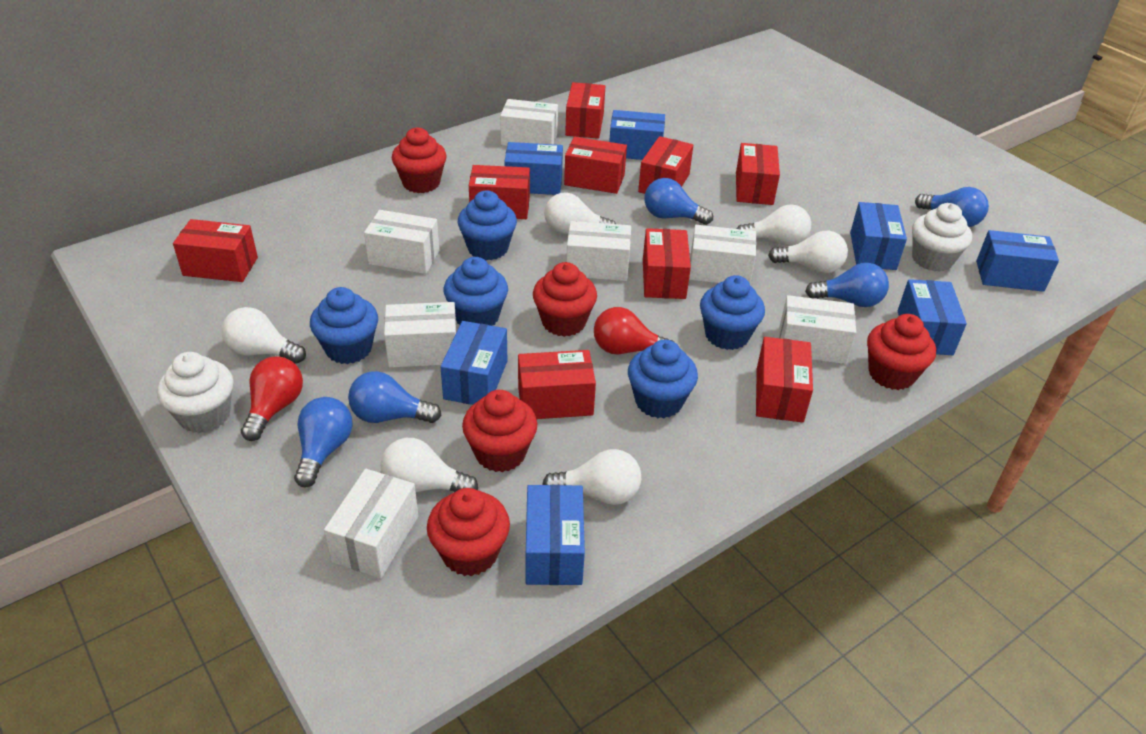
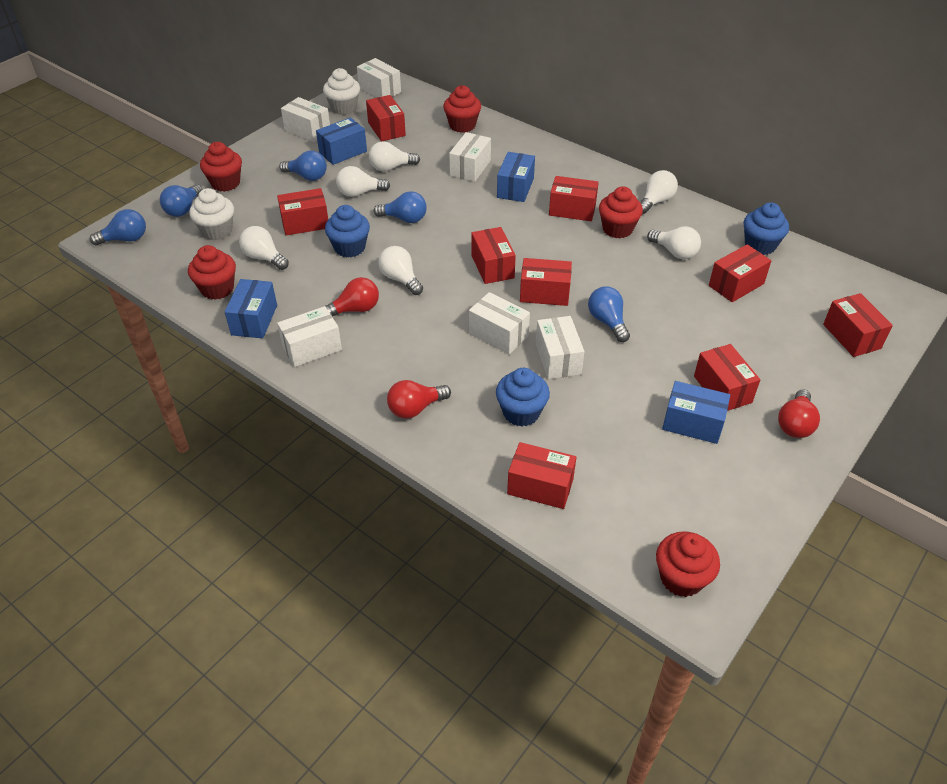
blue box: 7 -> 4
blue cupcake: 5 -> 3
red light bulb: 2 -> 3
white box: 7 -> 6

